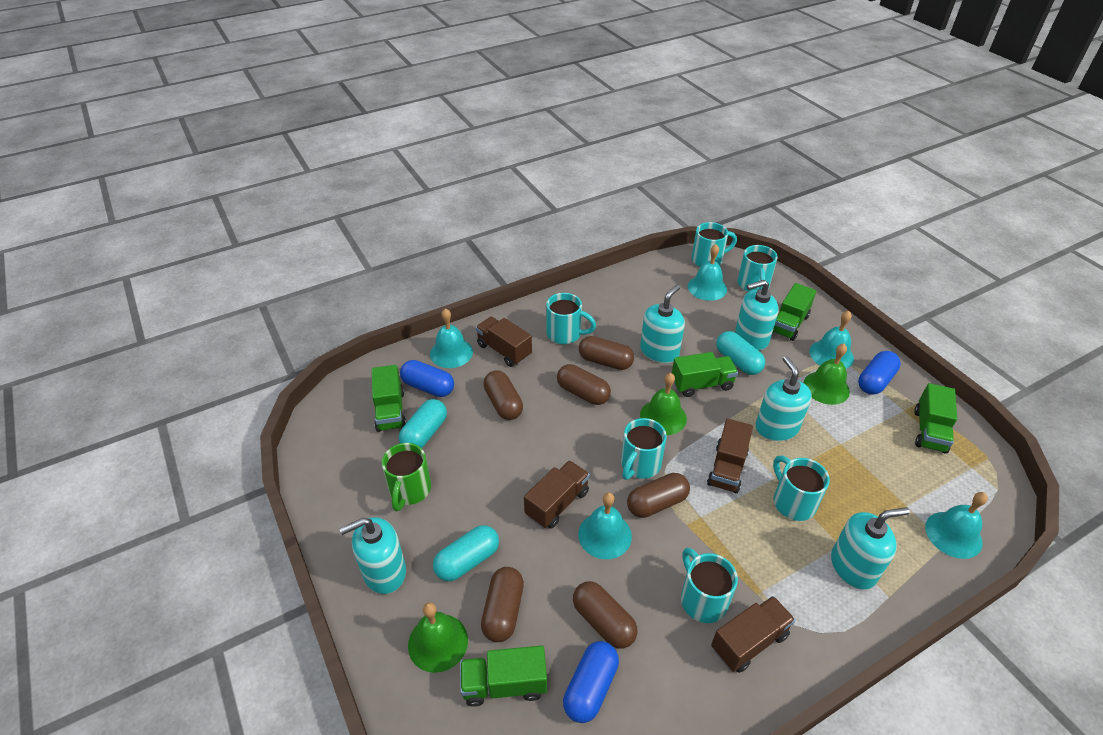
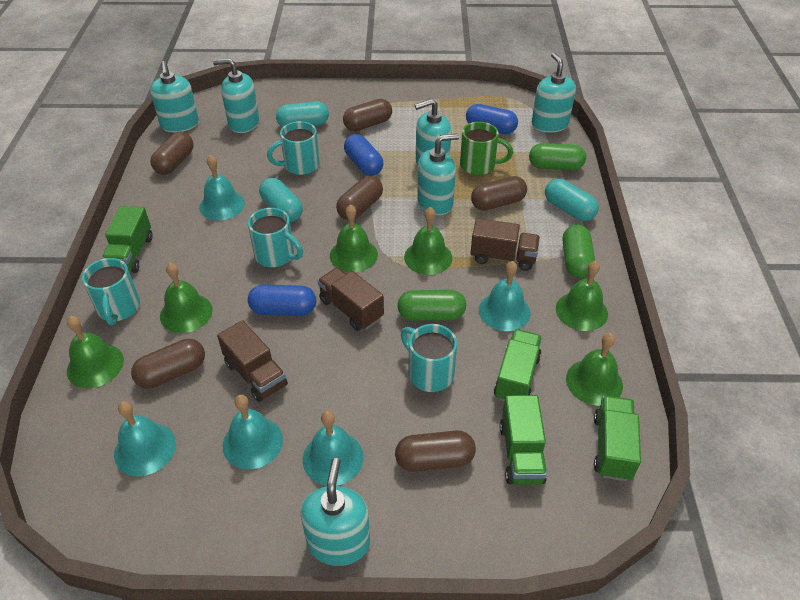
brown truck: 4 -> 3
green bell: 3 -> 6
green capsule: 0 -> 3
green truck: 5 -> 4
turquoise mug: 6 -> 4
turquoise soap dispenser: 5 -> 6

